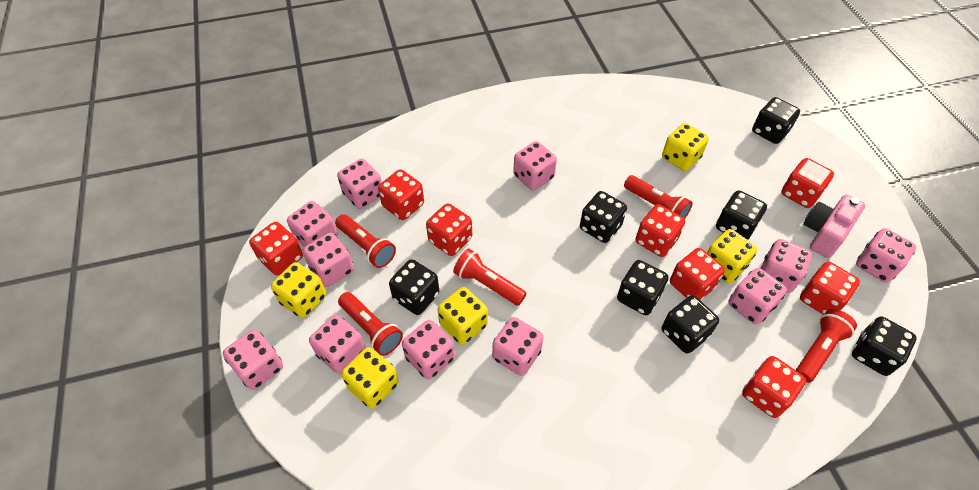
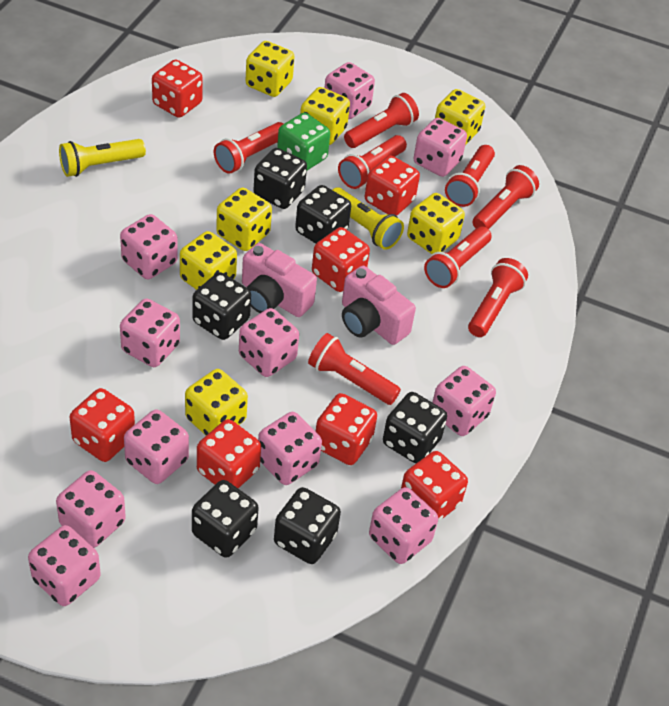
black dice: 7 -> 6
green dice: 0 -> 1
pink camera: 1 -> 2
red dice: 8 -> 7
red flashlight: 5 -> 8
yellow dice: 5 -> 7
yellow flashlight: 0 -> 2

